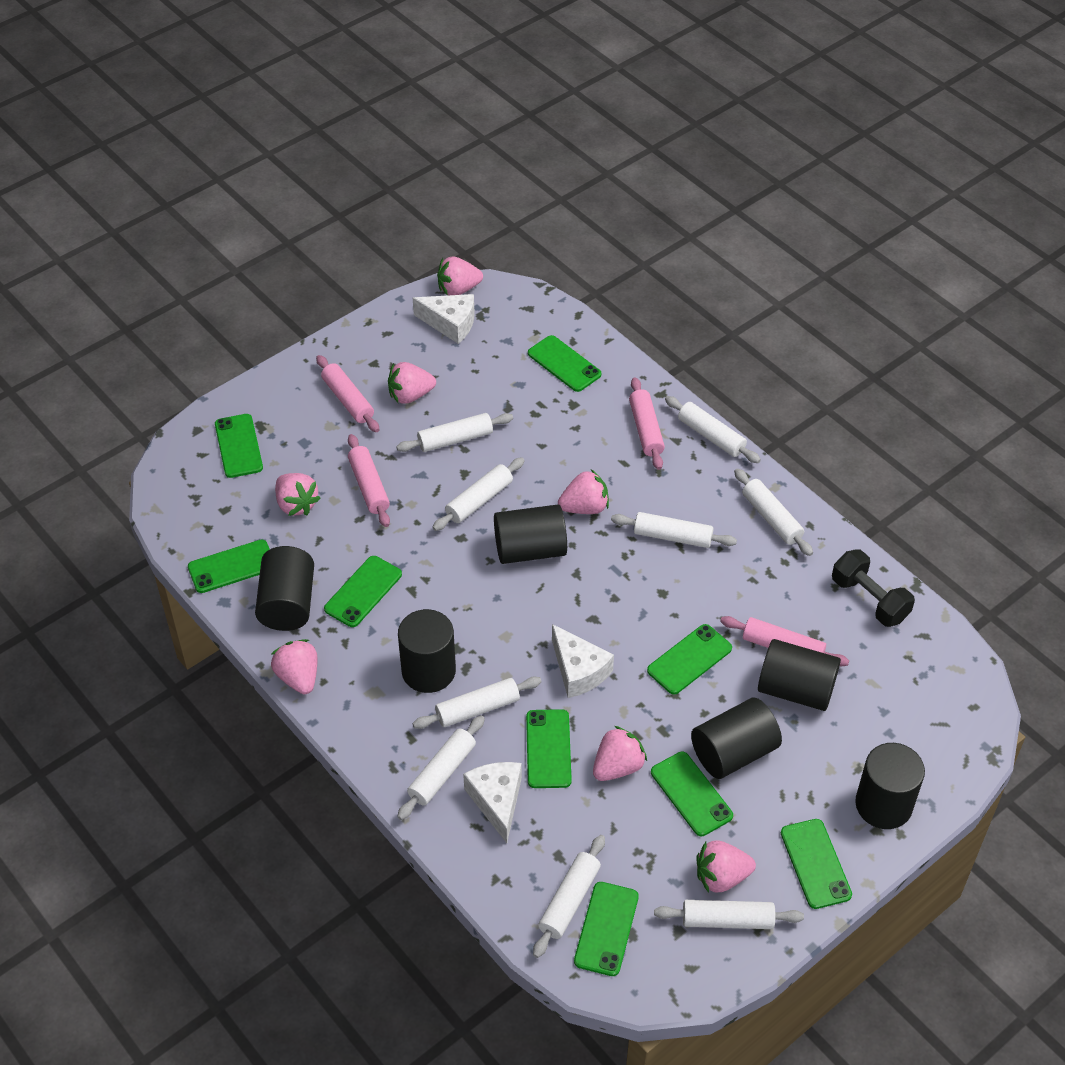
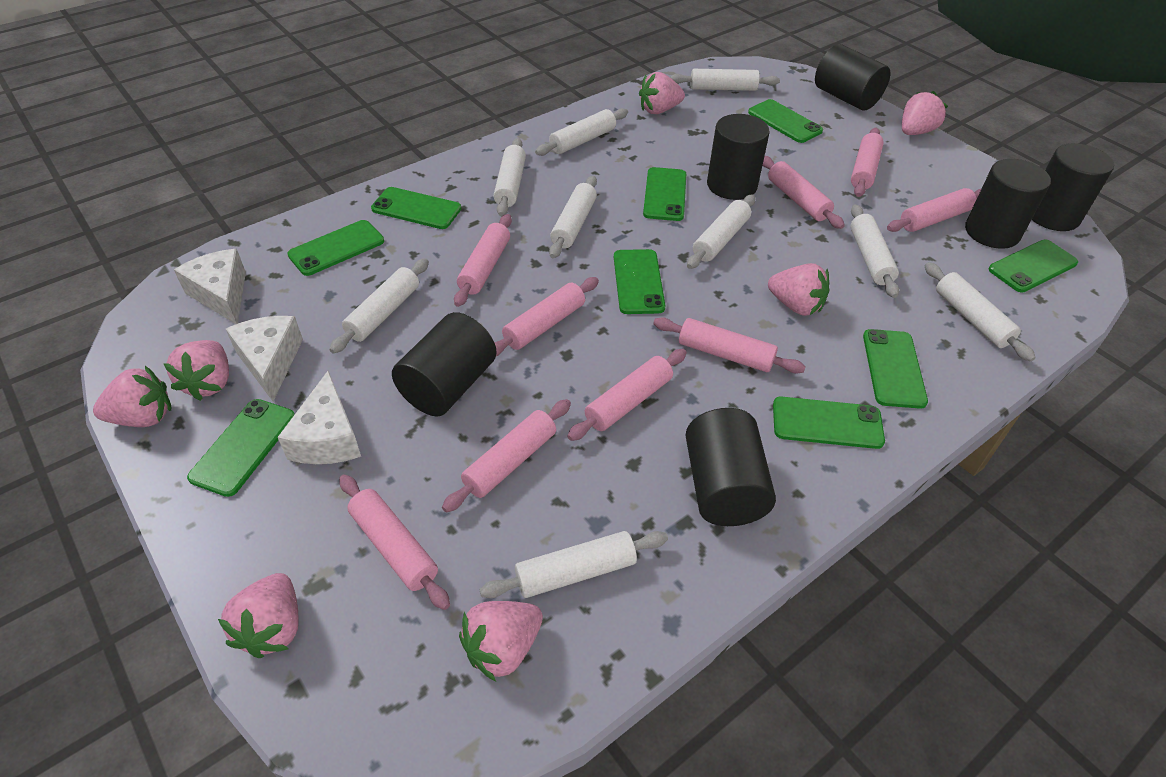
black dumbbell: 1 -> 0
pink rolling pin: 4 -> 9

